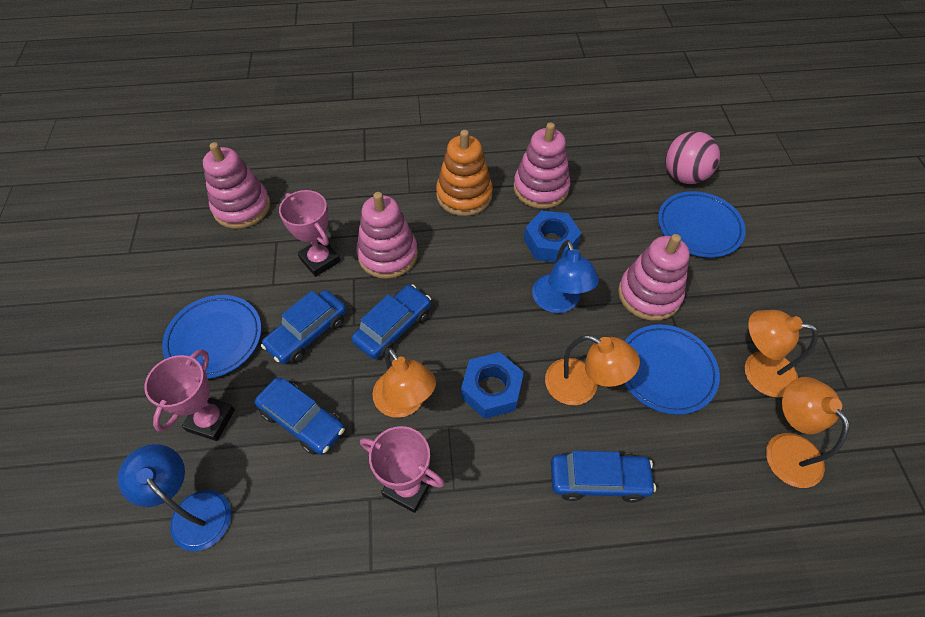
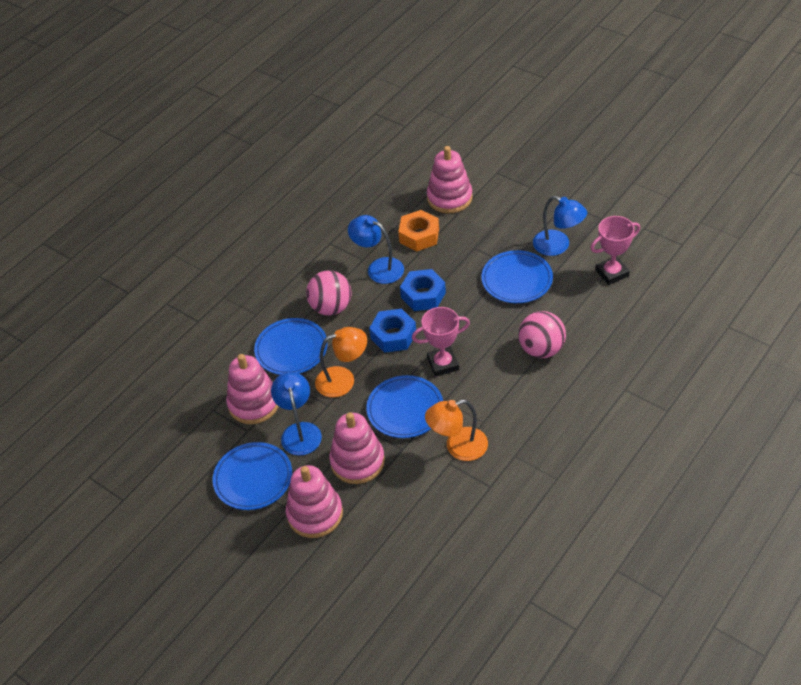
blue car: 4 -> 0
blue lamp: 2 -> 3
blue plate: 3 -> 4
orange lamp: 4 -> 2
orange nut: 0 -> 1
orange stacking toy: 1 -> 0
pink ball: 1 -> 2
pink trophy: 3 -> 2

